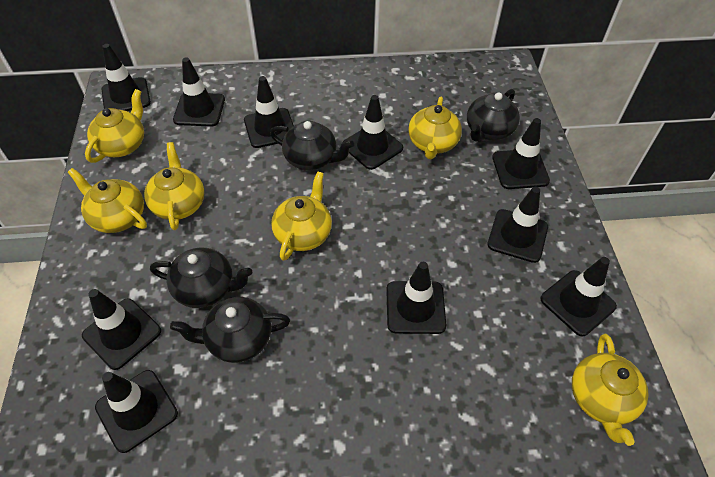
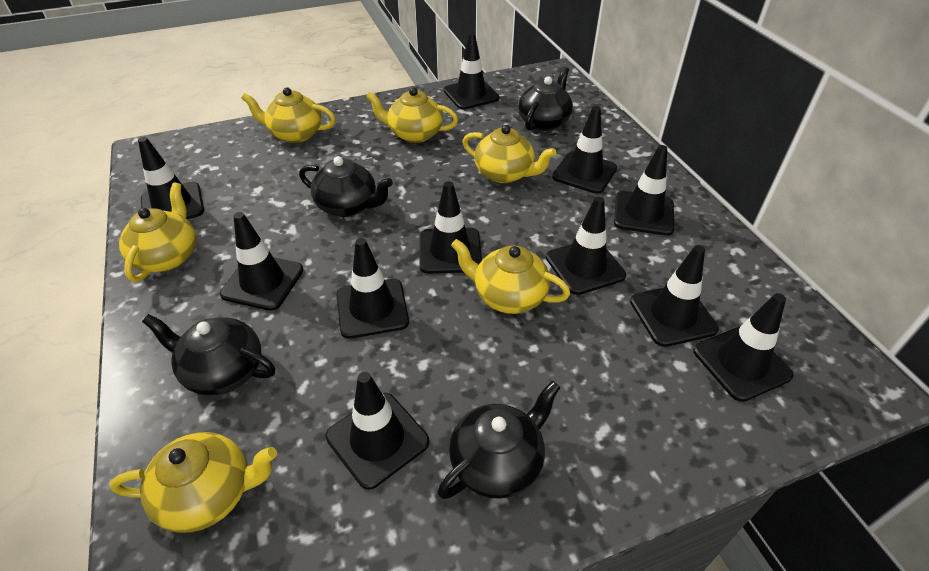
black traffic cone: 10 -> 11

